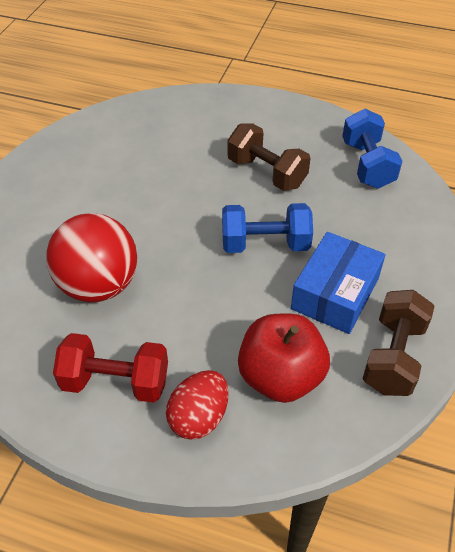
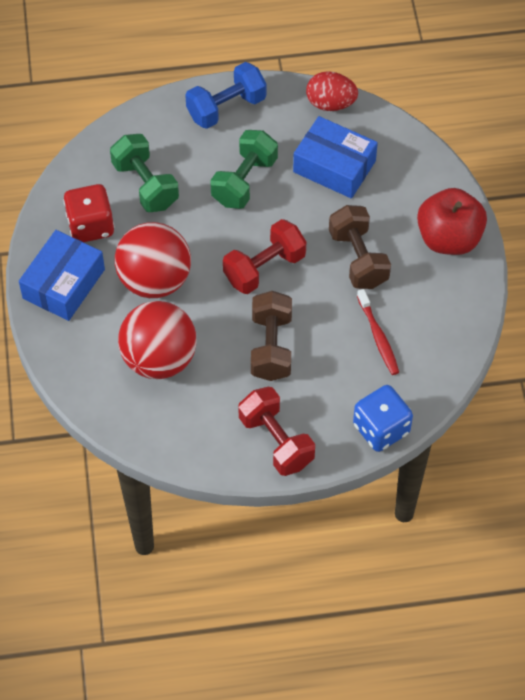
blue box: 1 -> 2
blue dice: 0 -> 1
blue dumbbell: 2 -> 1
green dumbbell: 0 -> 2
red ball: 1 -> 2
red dice: 0 -> 1
red dumbbell: 1 -> 2
red toothbrush: 0 -> 1

